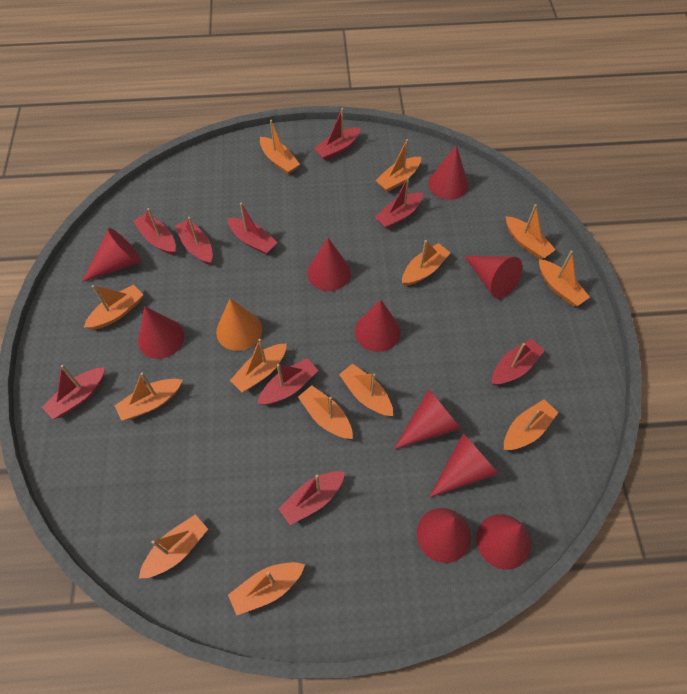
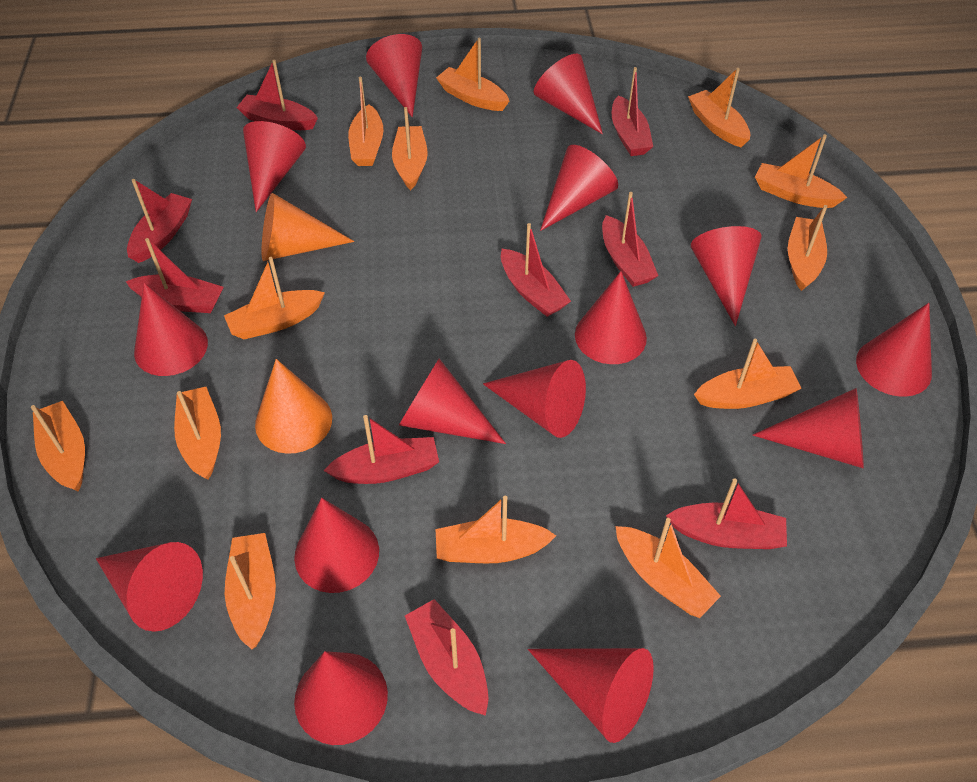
orange cone: 1 -> 2
red cone: 10 -> 15

